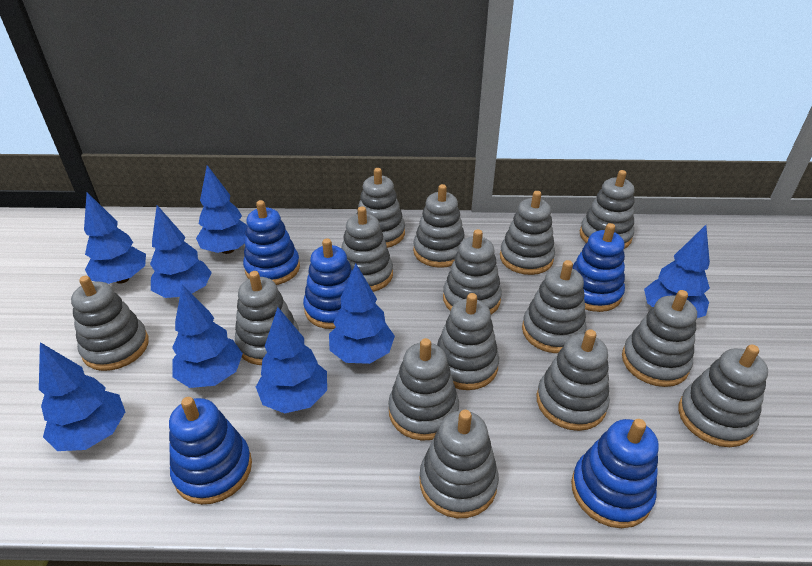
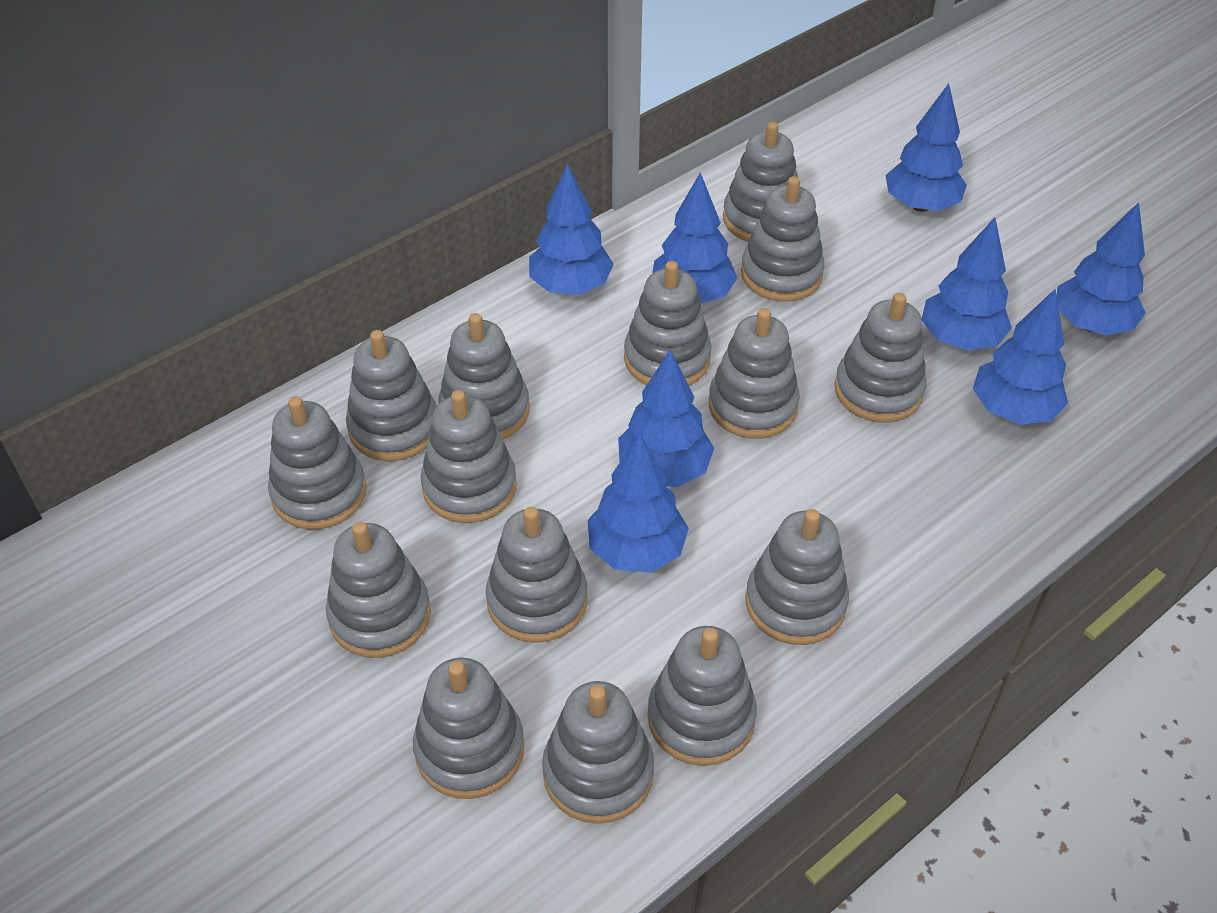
blue stacking toy: 5 -> 0

